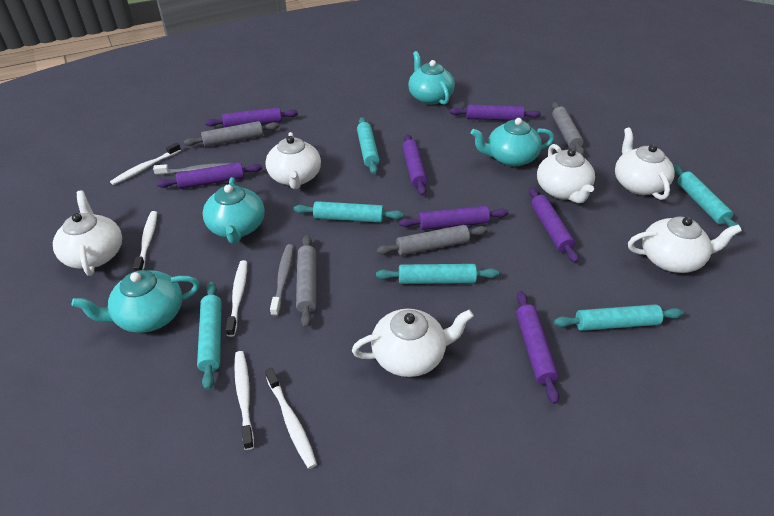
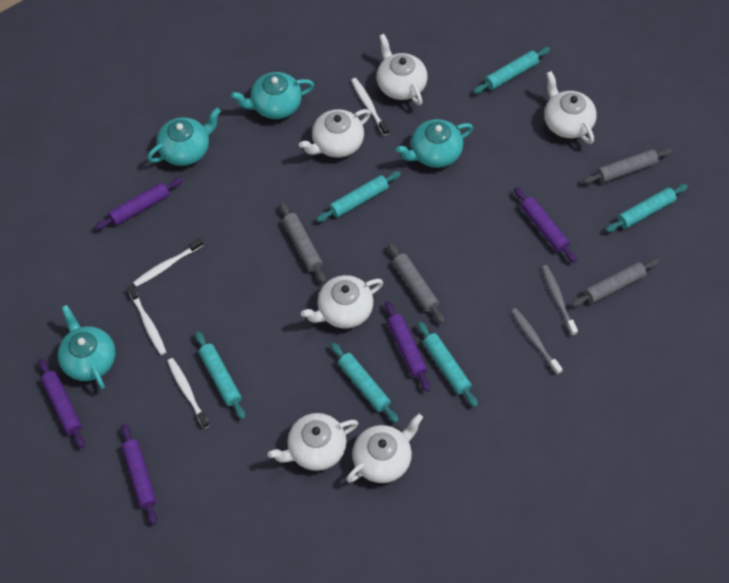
purple rolling pin: 7 -> 5
white toothbrush: 5 -> 4

